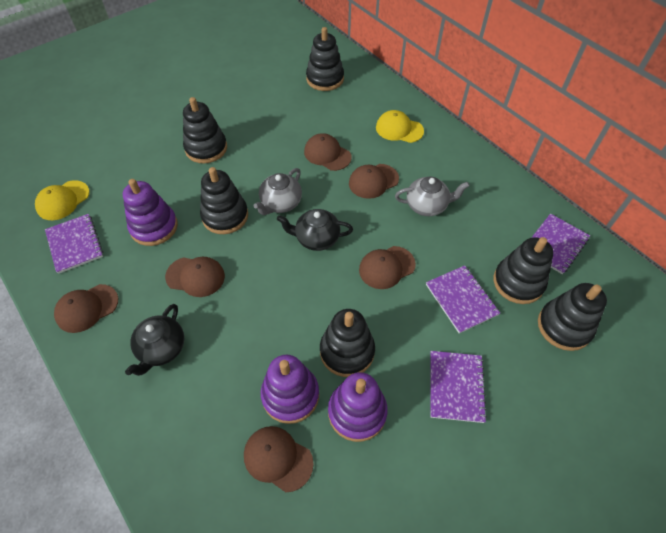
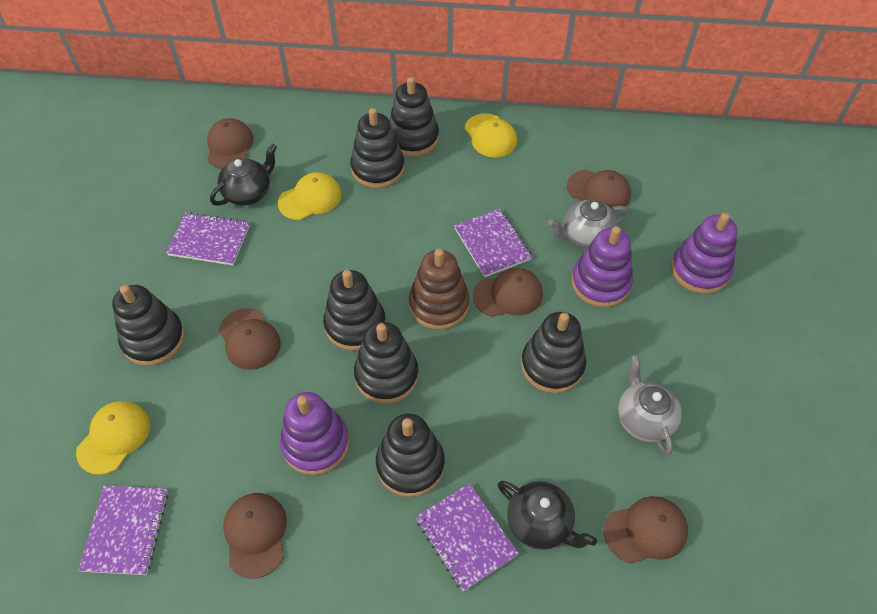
black stacking toy: 6 -> 7
brown stacking toy: 0 -> 1
yellow cap: 2 -> 3

